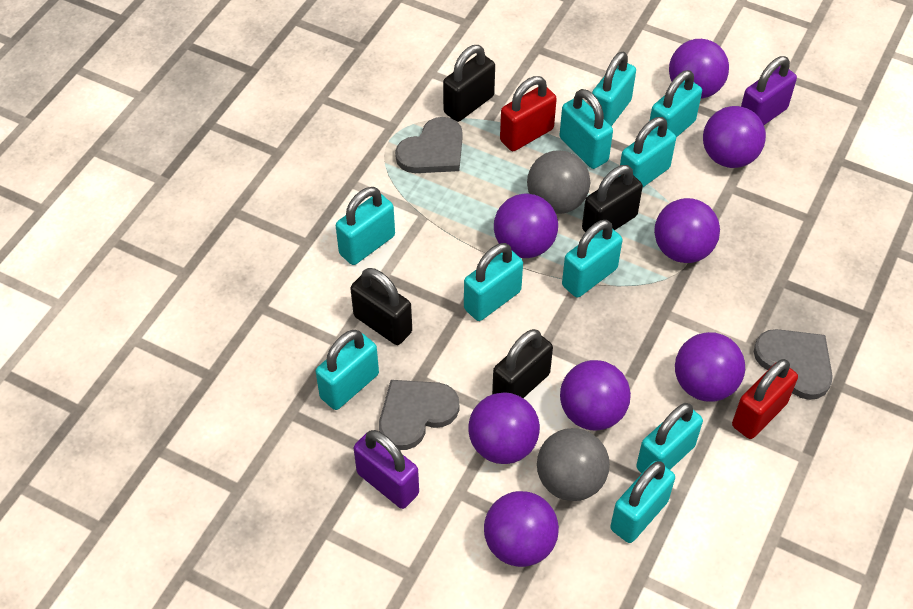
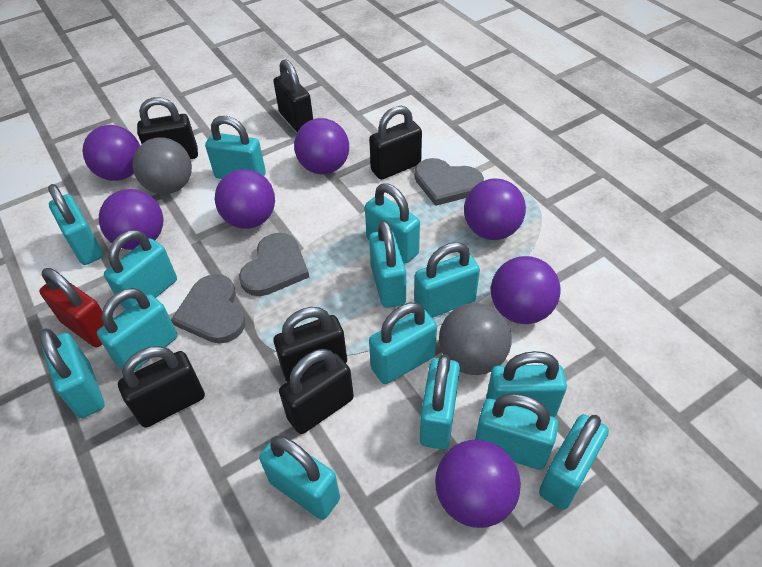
black padlock: 4 -> 6
purple ball: 8 -> 7
purple padlock: 2 -> 0
red padlock: 2 -> 1
turquoise padlock: 10 -> 14

